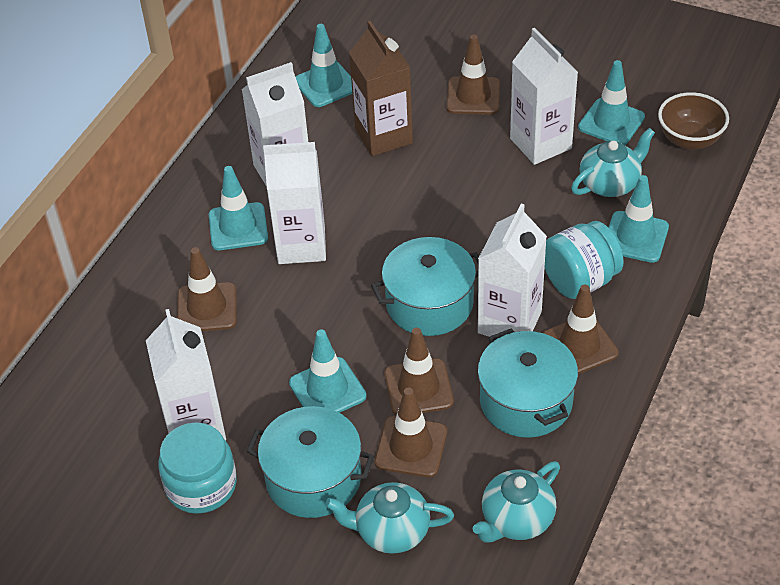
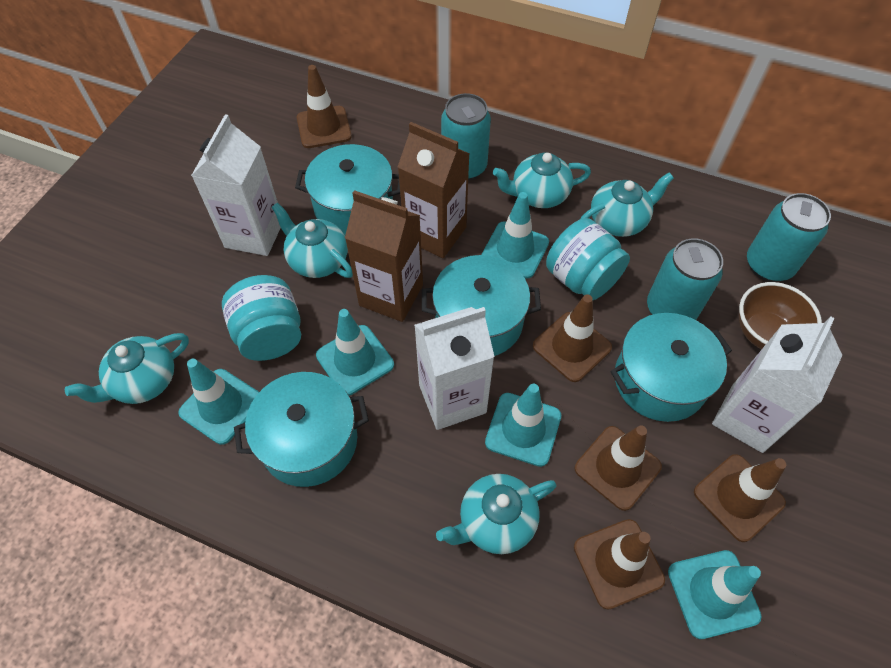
brown carton: 1 -> 2
turquoise can: 0 -> 3
turquoise pot: 3 -> 4
turquoise teapot: 3 -> 5
white carton: 5 -> 3

